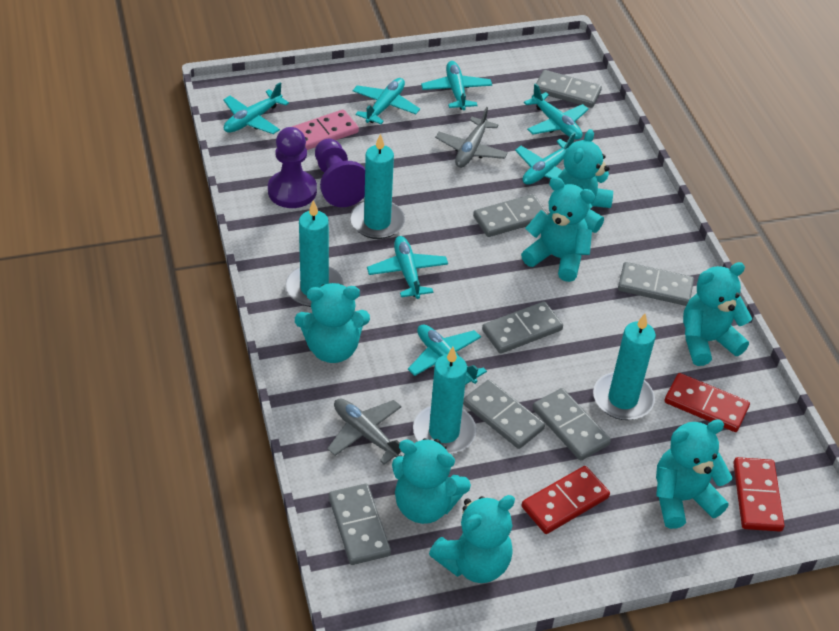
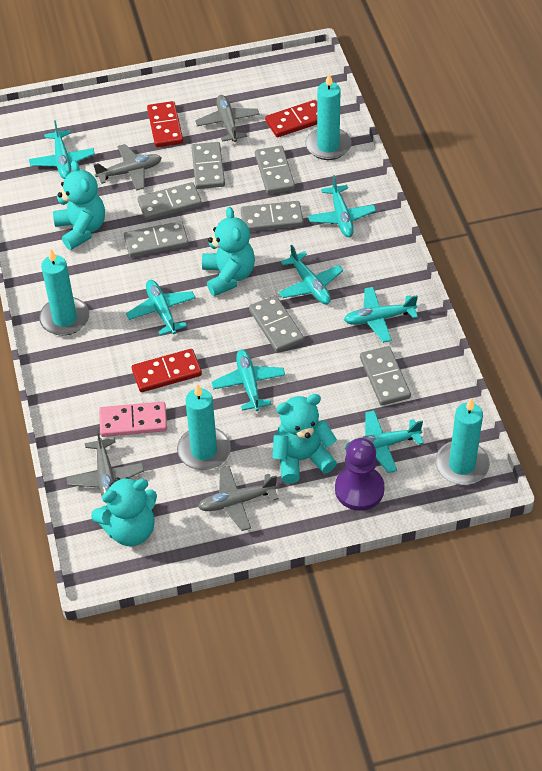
grey plane: 2 -> 4
purple pawn: 2 -> 1
turquoise teddy bear: 7 -> 4

